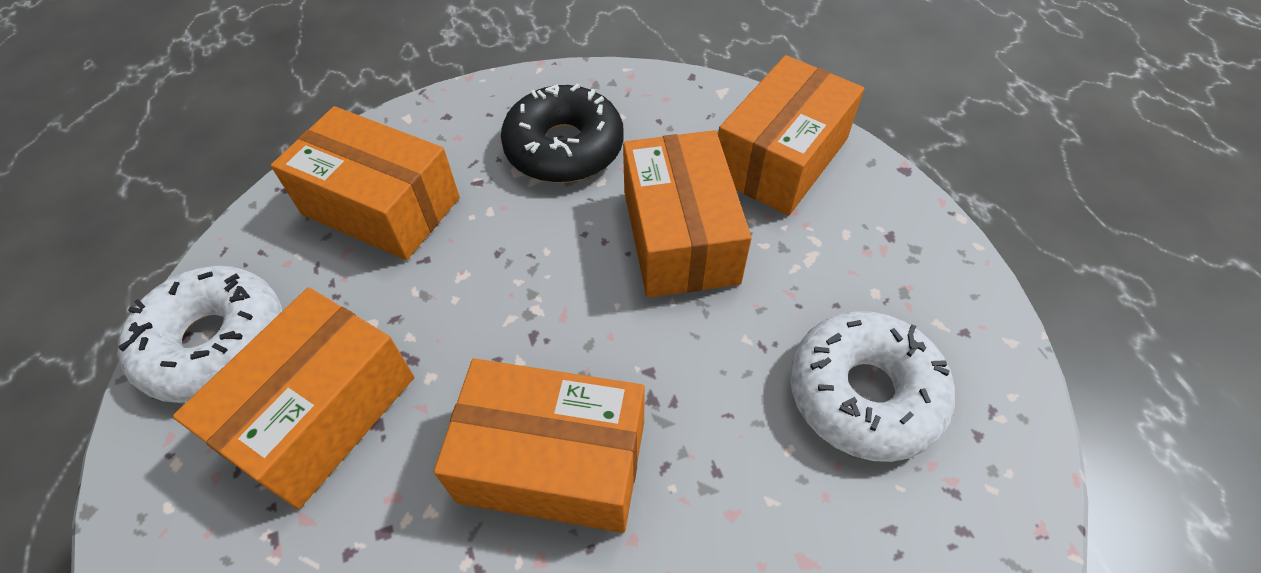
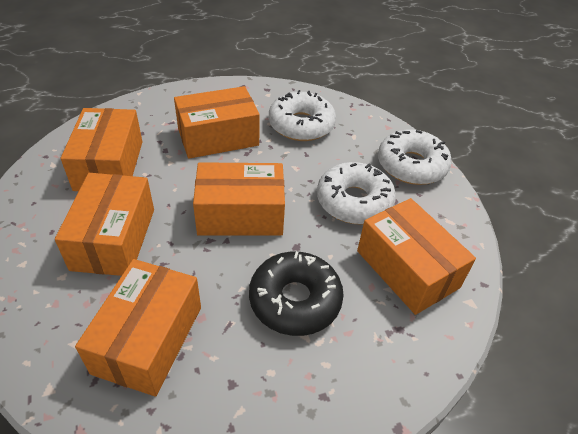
orange box: 5 -> 6
white donut: 2 -> 3

